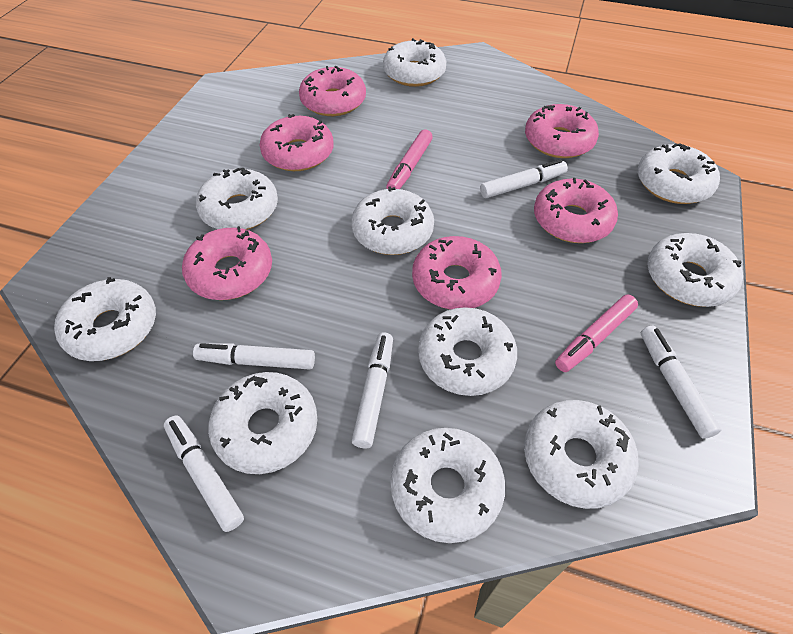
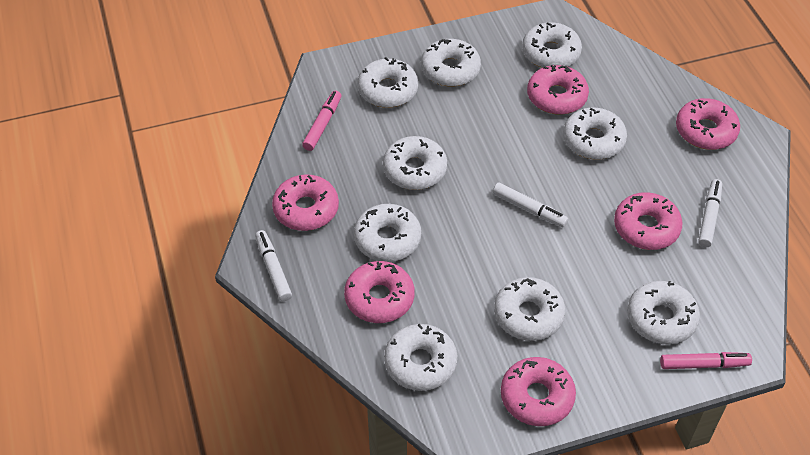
white donut: 10 -> 9
white marker: 5 -> 3

